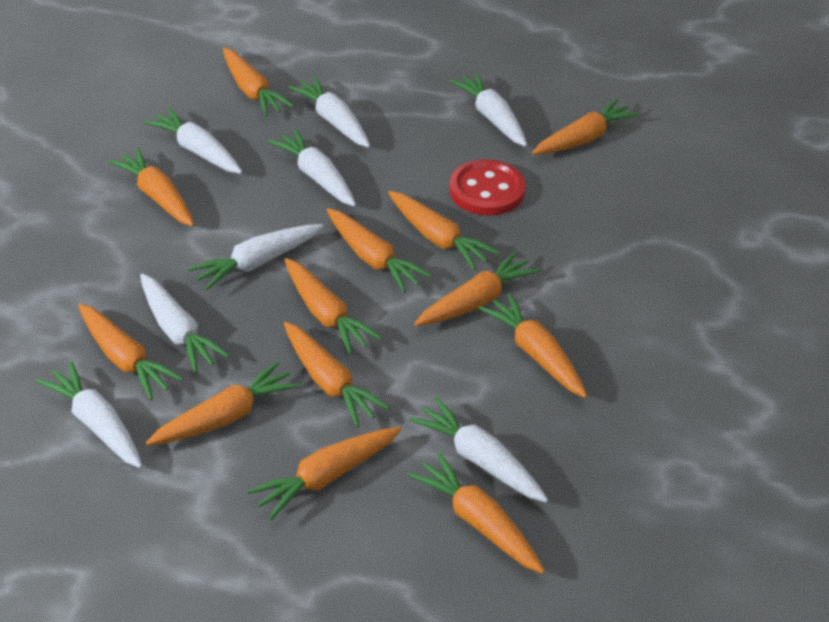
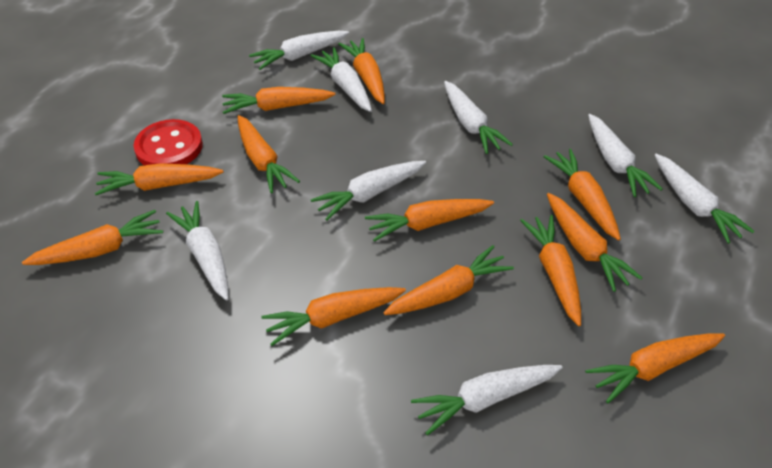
orange carrot: 13 -> 12

